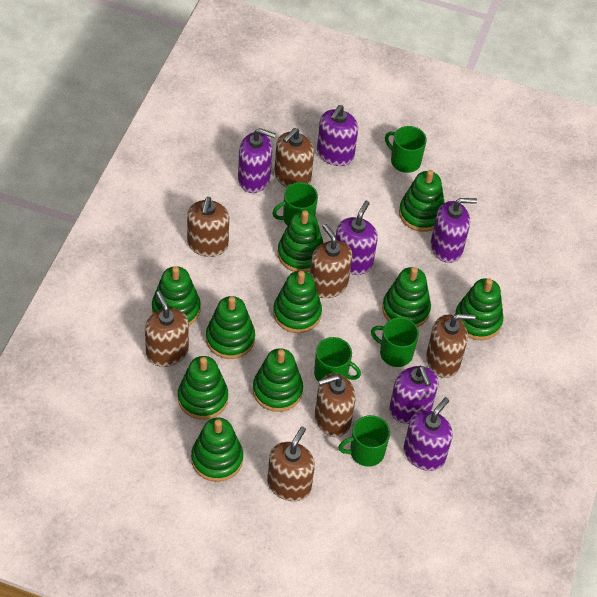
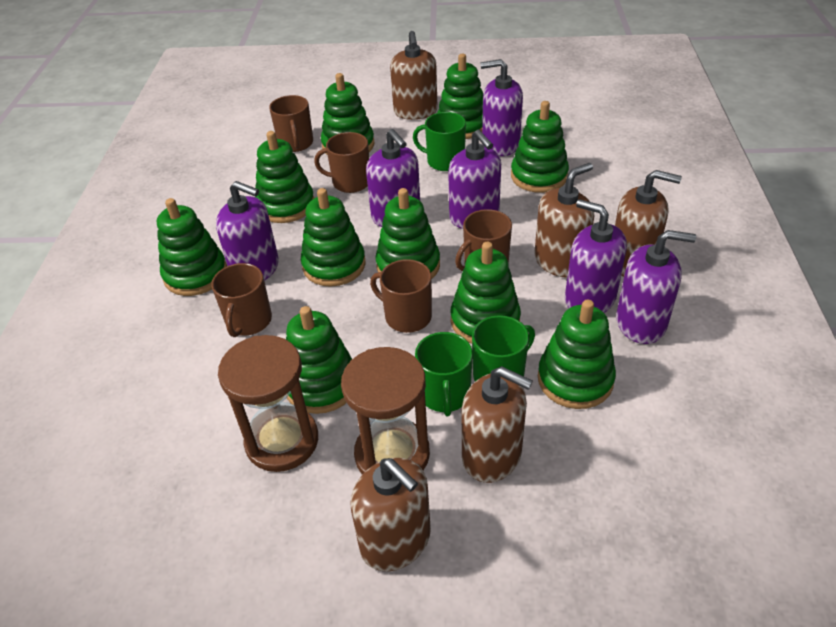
brown hourglass: 0 -> 2
brown mug: 0 -> 5
brown soap dispenser: 7 -> 5
green mug: 5 -> 3

